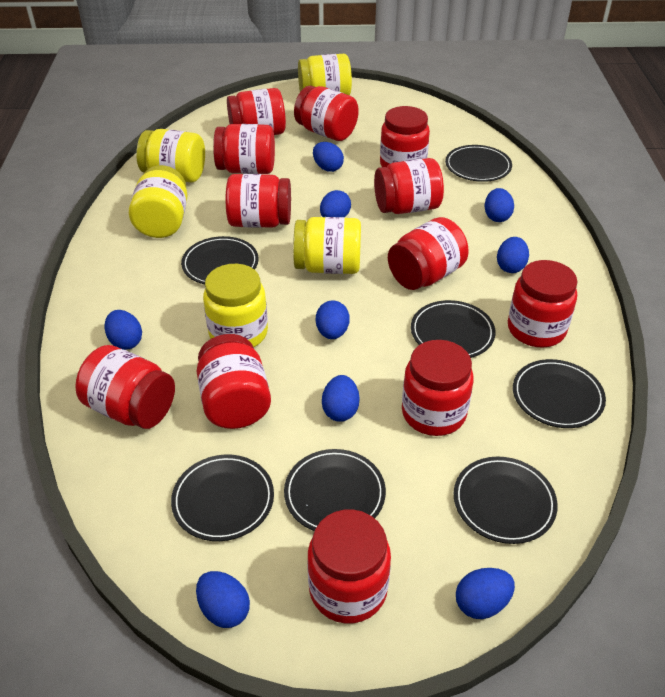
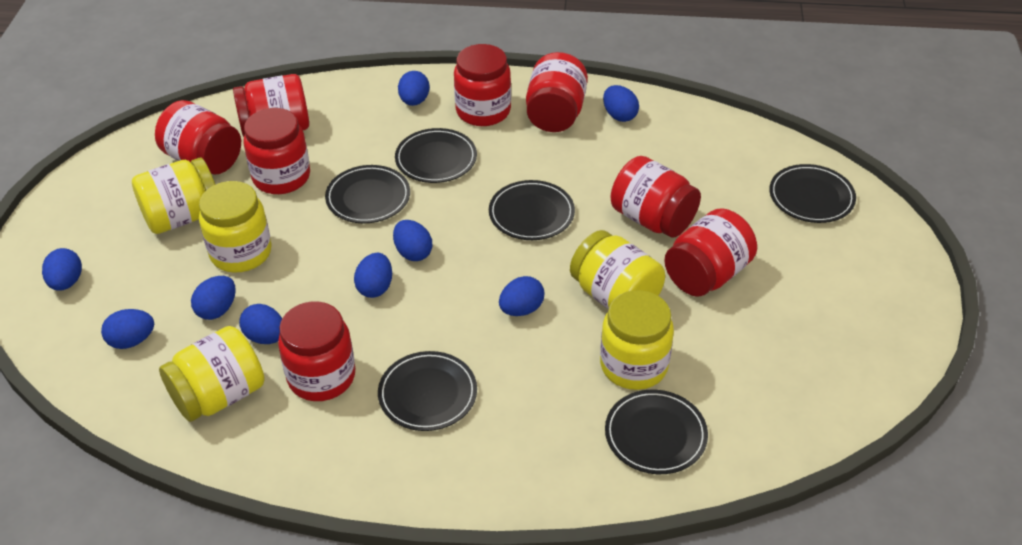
black plate: 7 -> 6
red jar: 12 -> 8

